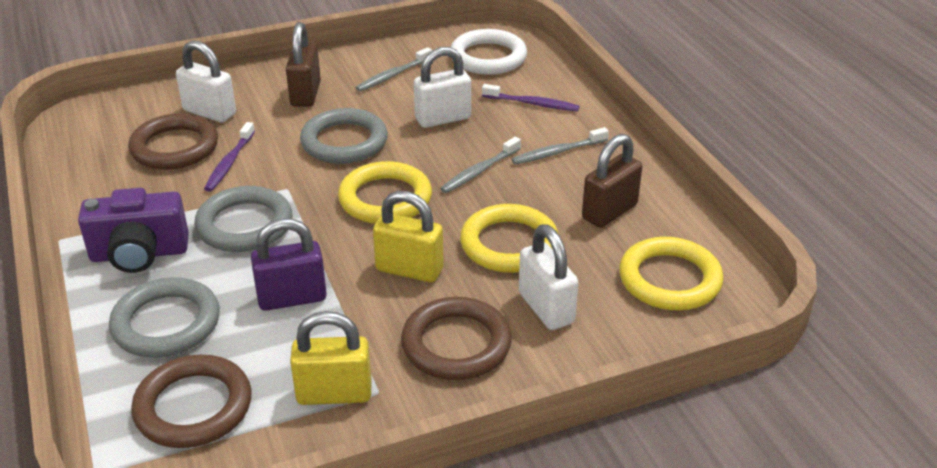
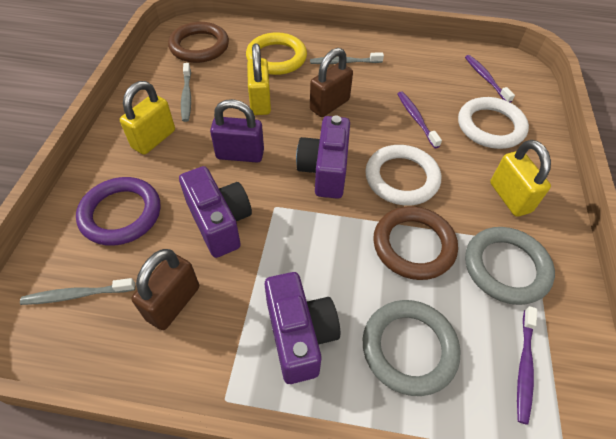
brown ring: 3 -> 2
grey ring: 3 -> 2
purple camera: 1 -> 3
purple ring: 0 -> 1
purple toothbrush: 2 -> 3
white padlock: 3 -> 0
white ring: 1 -> 2
yellow padlock: 2 -> 3
yellow ring: 3 -> 1

